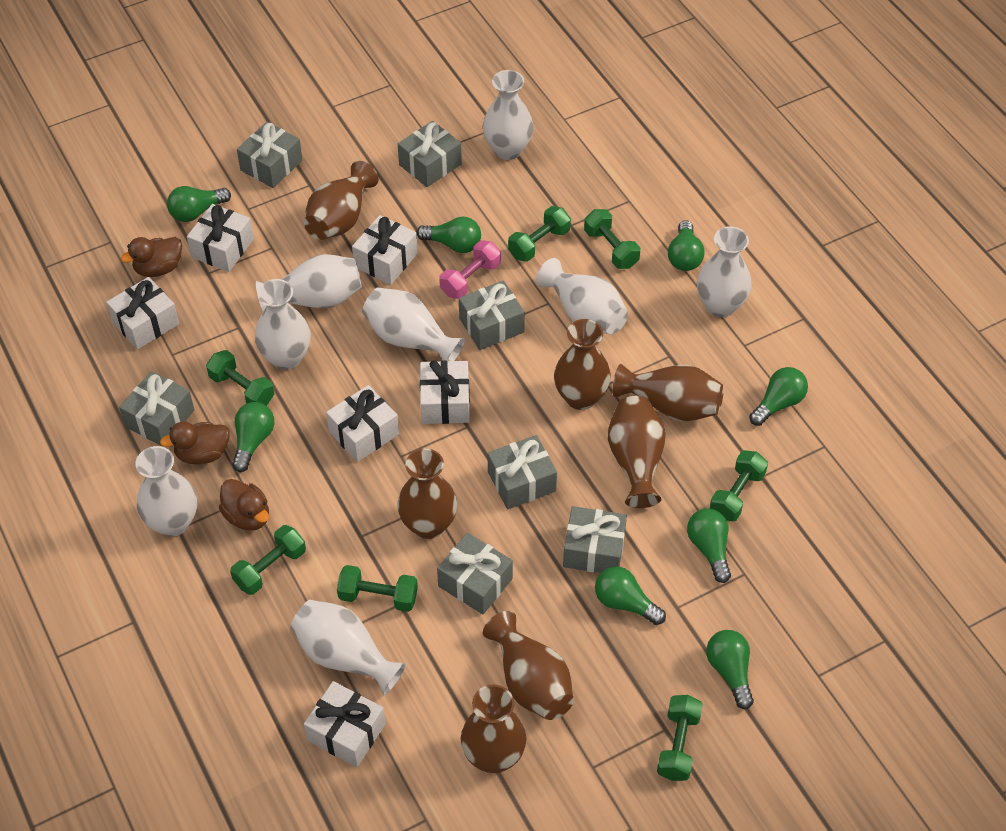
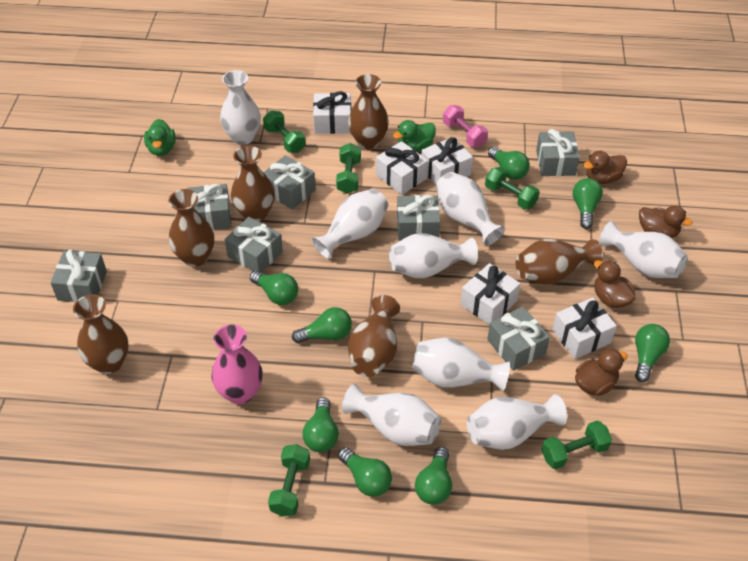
brown duck: 3 -> 4
brown vase: 7 -> 6
green duck: 0 -> 2
green dumbbell: 7 -> 5
pink vase: 0 -> 1
white gift: 6 -> 5

